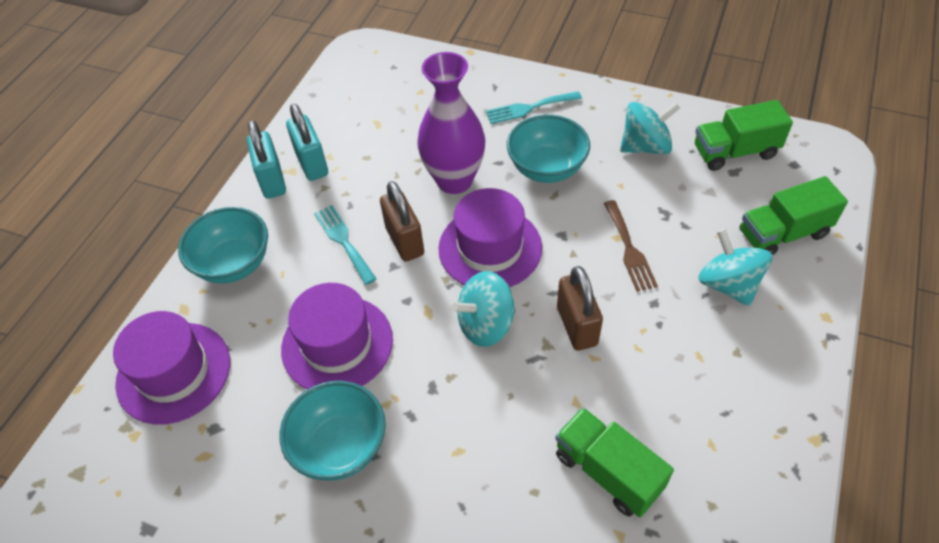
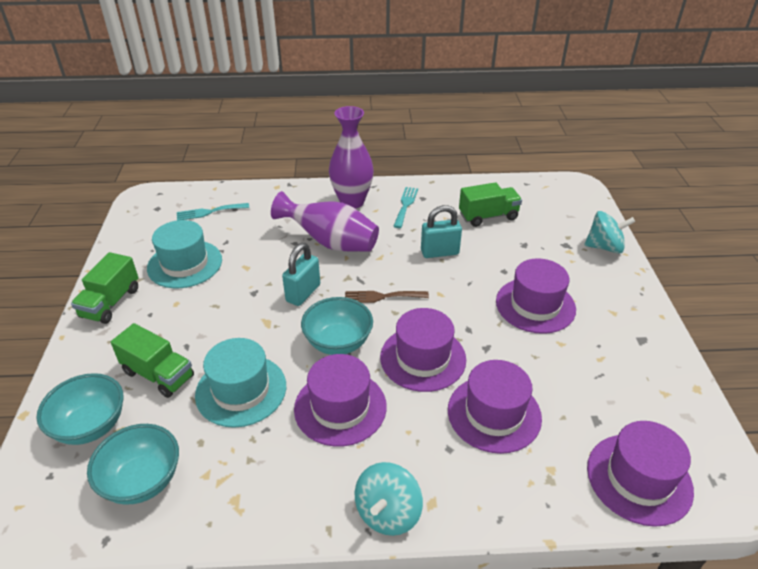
brown padlock: 2 -> 0
purple hat: 3 -> 5
purple vase: 1 -> 2
turquoise hat: 0 -> 2
turquoise spinning top: 3 -> 2

